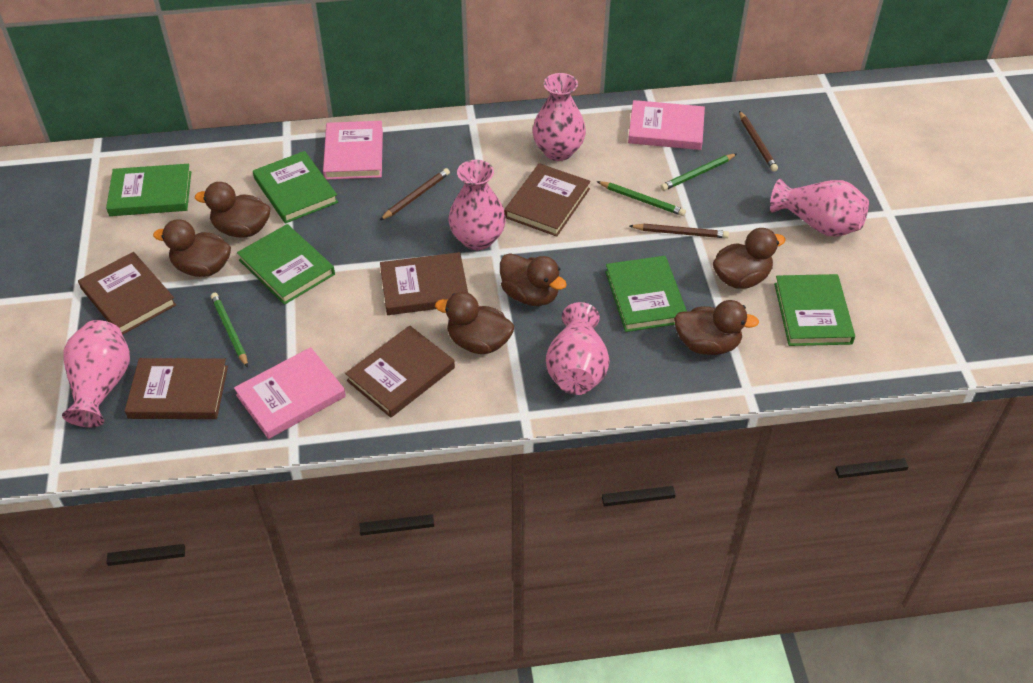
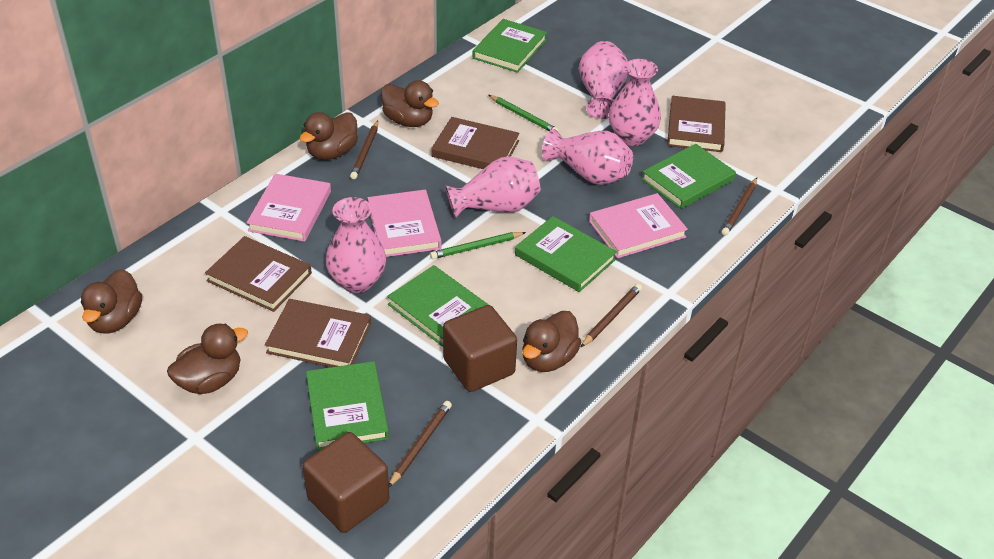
brown book: 5 -> 4
brown cube: 0 -> 2
brown duck: 6 -> 5
brown pencil: 3 -> 4
green pencil: 3 -> 2

